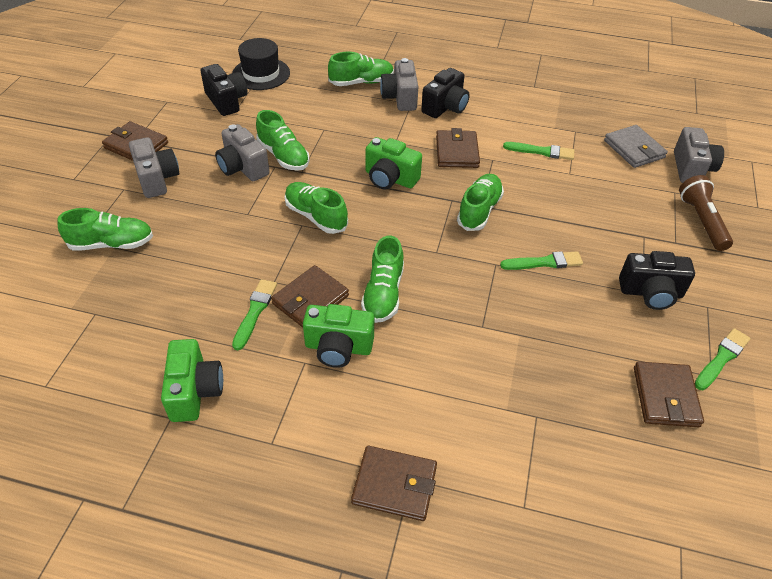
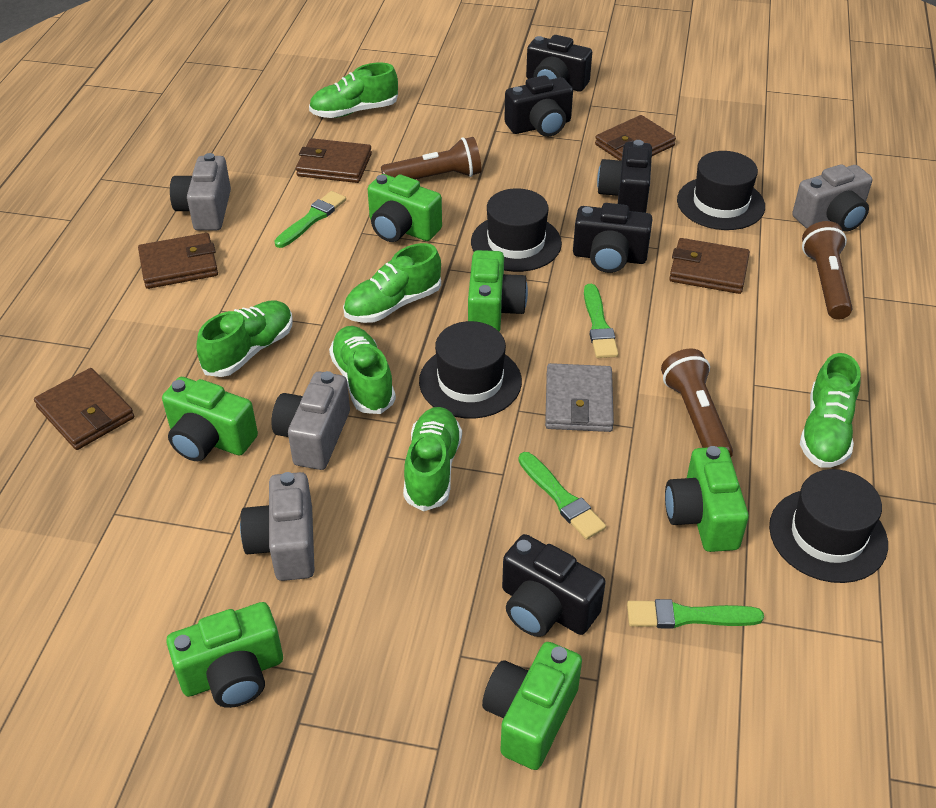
black camera: 3 -> 5
black hat: 1 -> 4
brown flashlight: 1 -> 3
green camera: 3 -> 6

